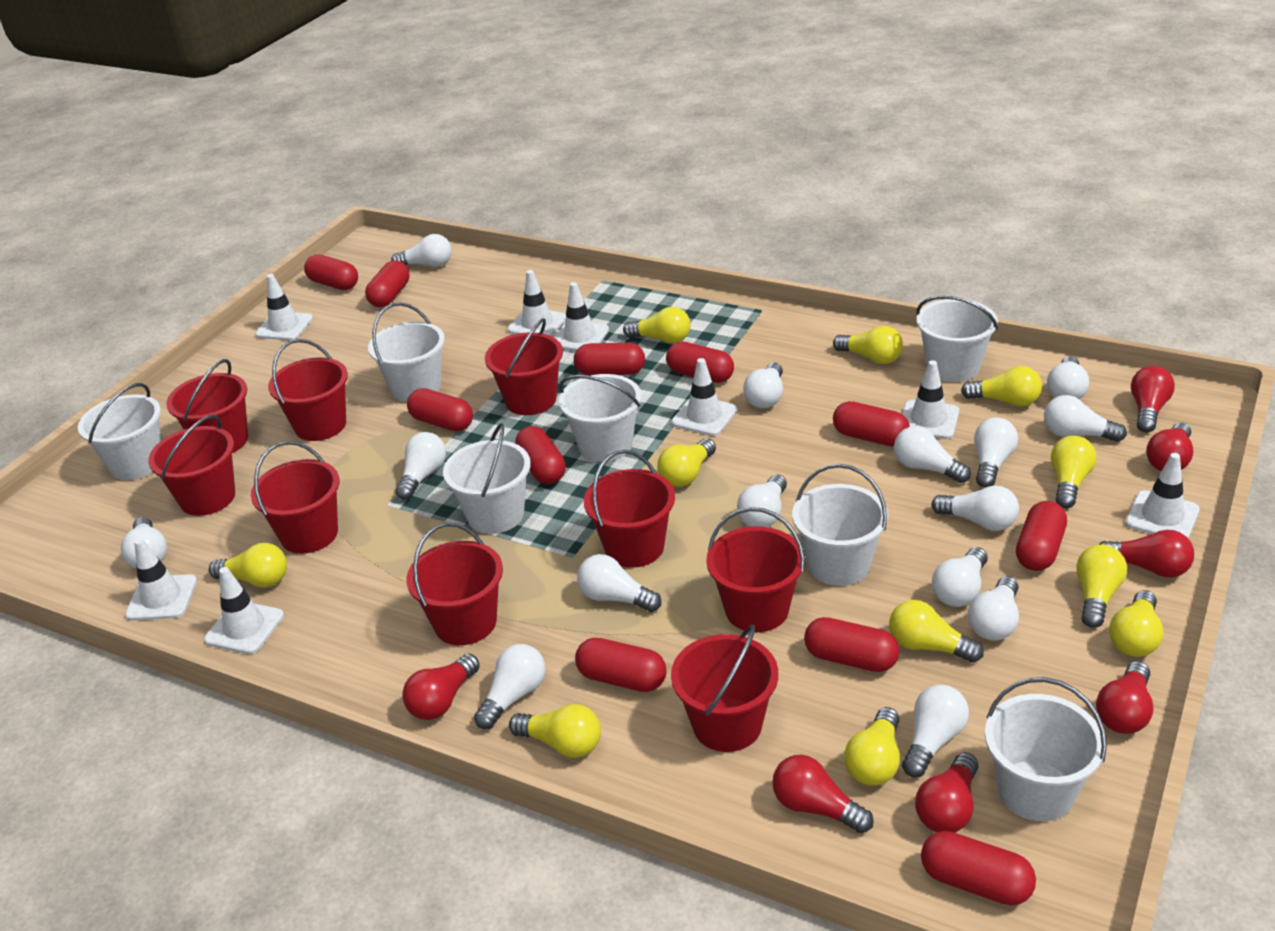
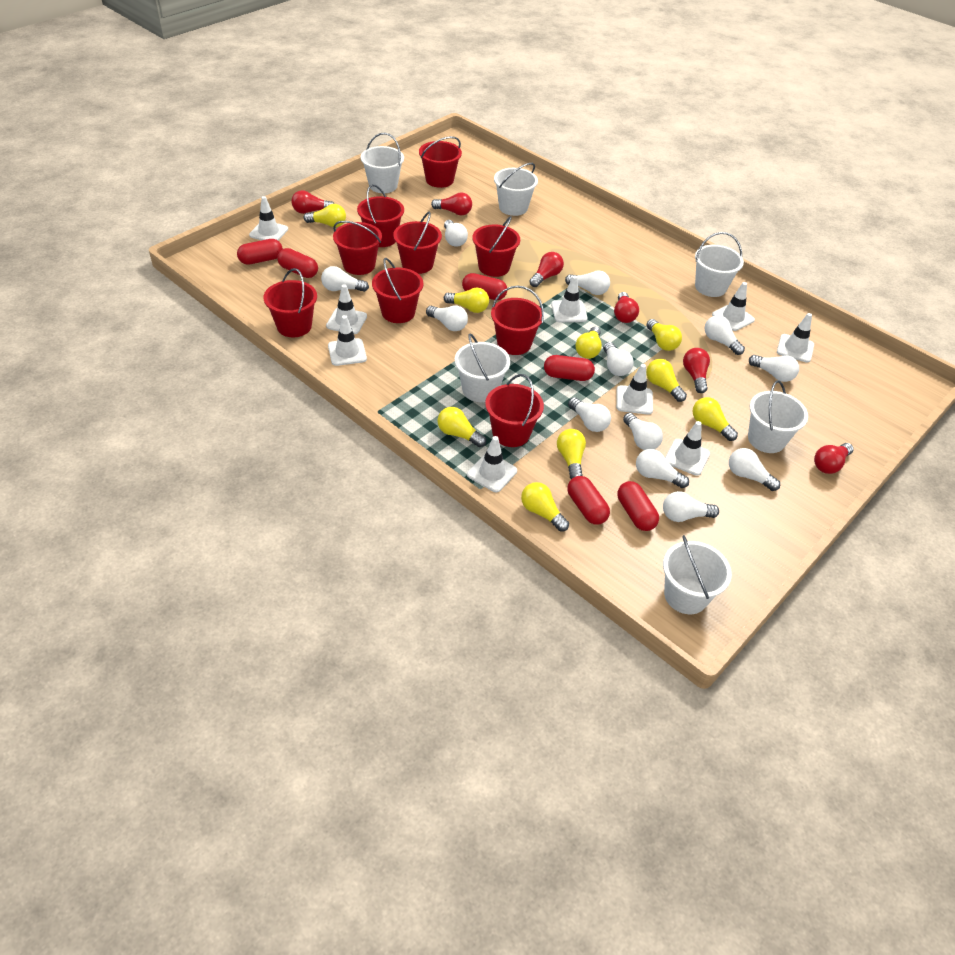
red capsule: 11 -> 6
red light bulb: 7 -> 6
white bucket: 7 -> 6
white light bulb: 15 -> 12
white traffic cone: 8 -> 9
yellow light bulb: 11 -> 9

